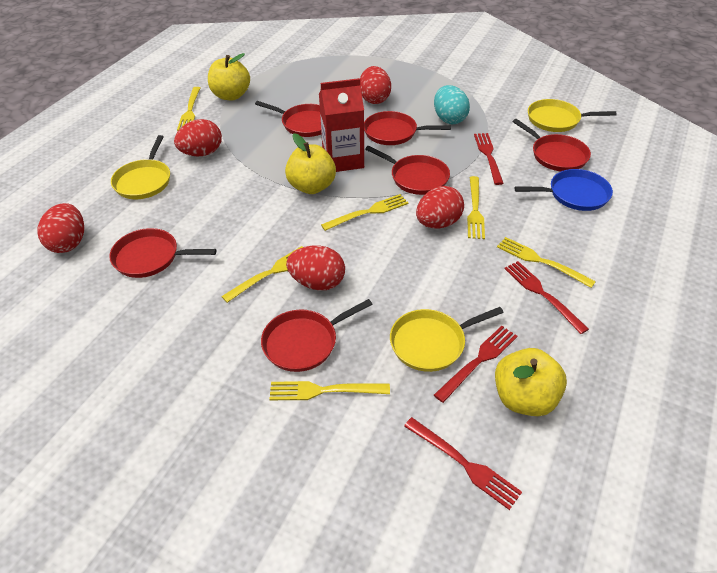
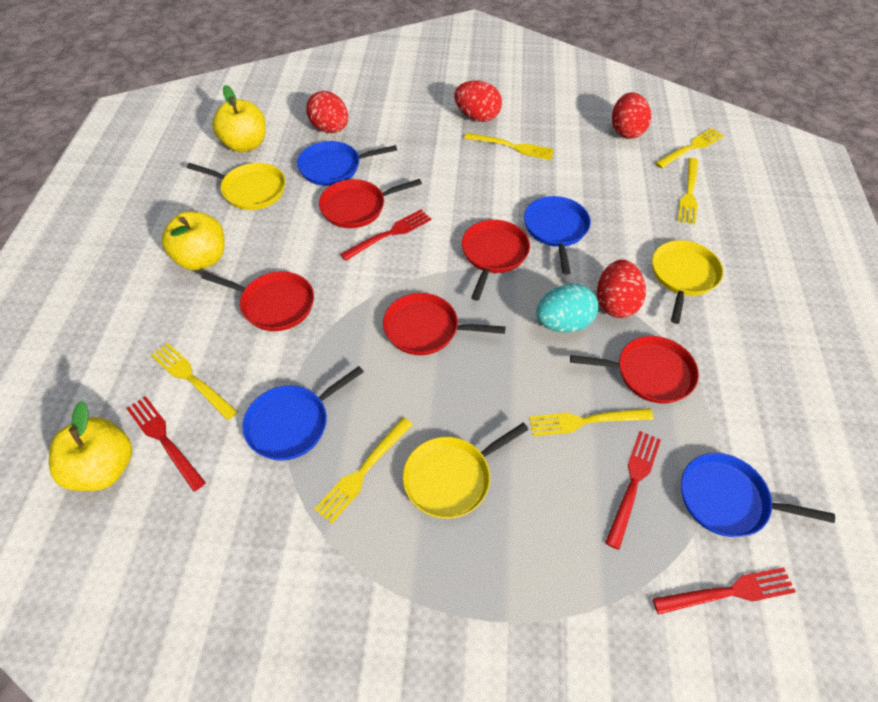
blue pan: 1 -> 4
red carton: 1 -> 0
red egg: 5 -> 4
red pan: 6 -> 5

